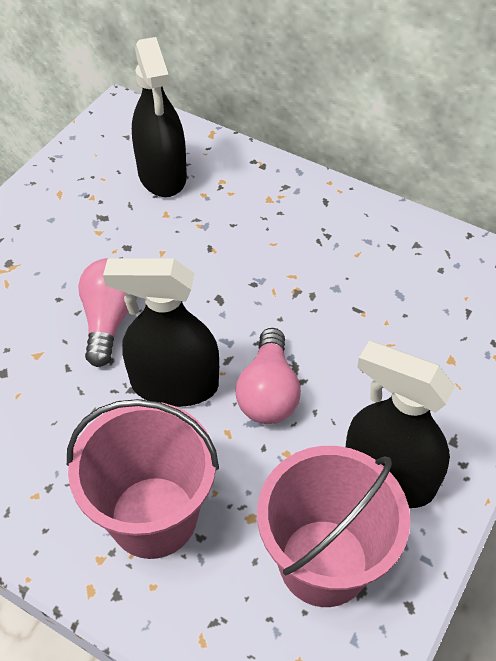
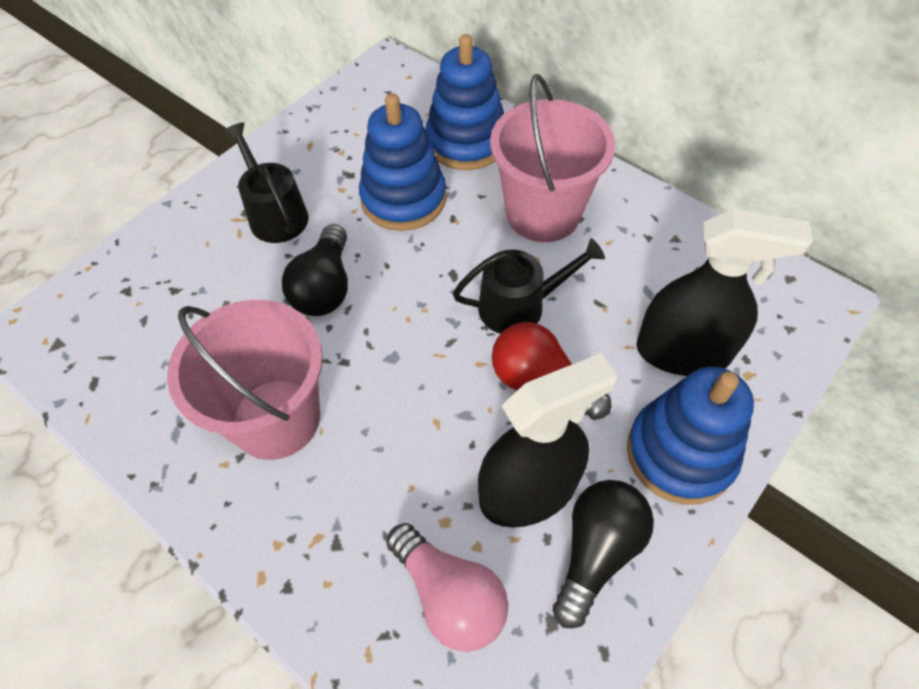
black light bulb: 0 -> 2
black spray bottle: 3 -> 2
black watering can: 0 -> 2
blue stacking toy: 0 -> 3
pink light bulb: 2 -> 1
red light bulb: 0 -> 1

